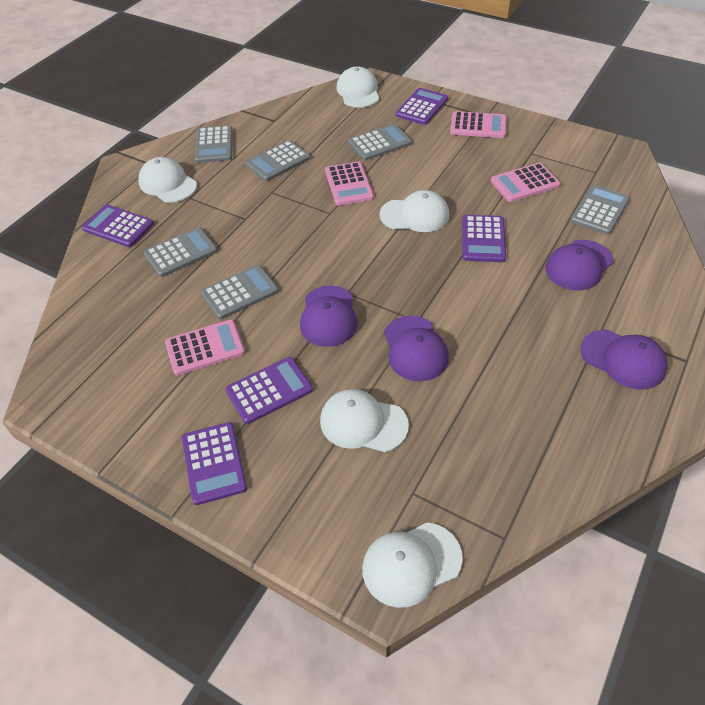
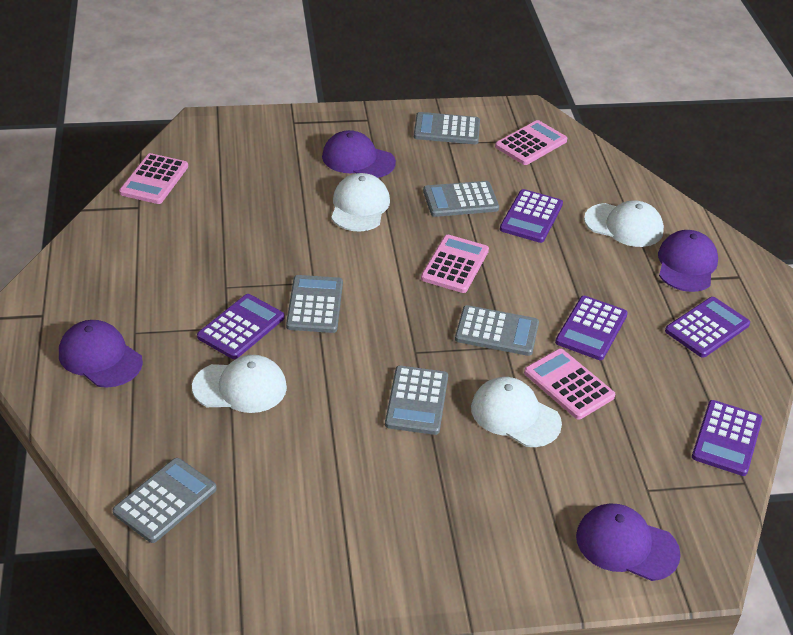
white cap: 5 -> 4

